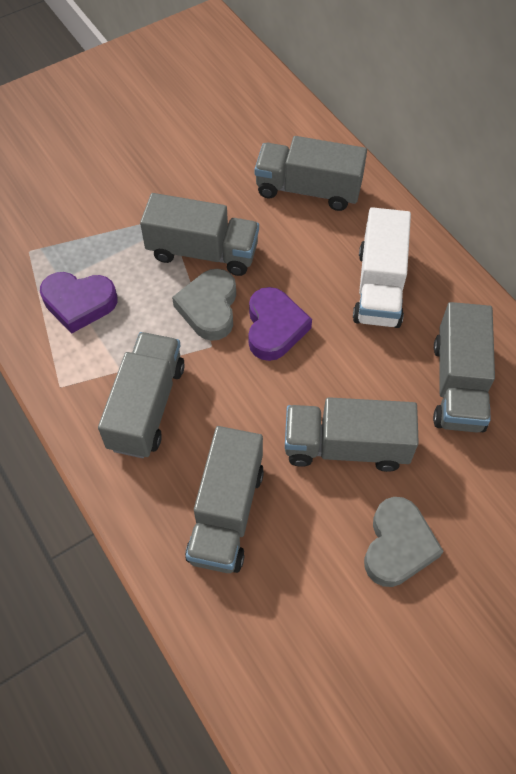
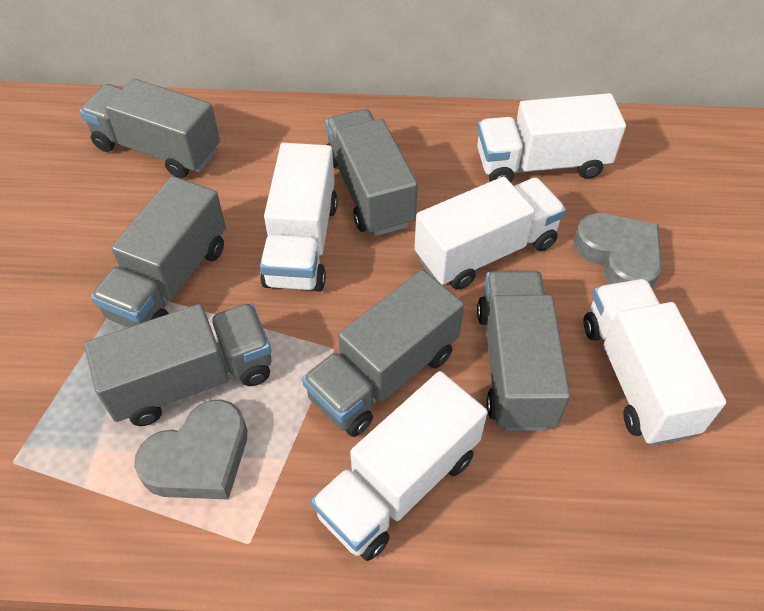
purple heart: 2 -> 0
white truck: 1 -> 5

